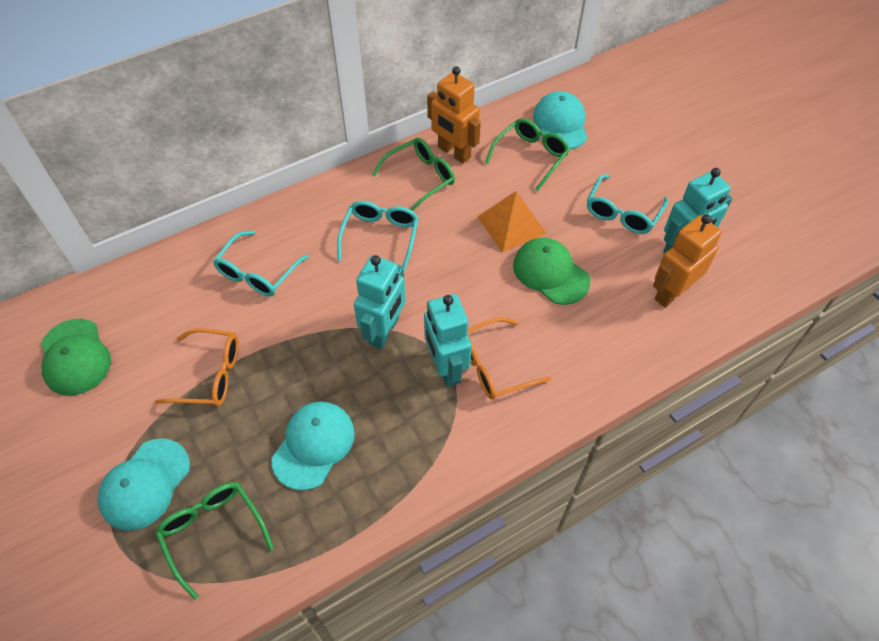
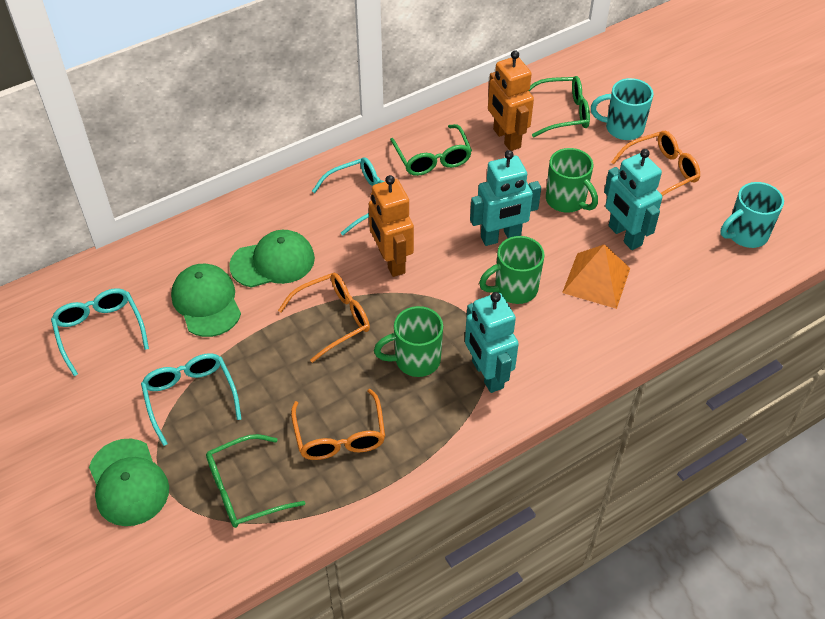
green cap: 2 -> 3
green mug: 0 -> 3
orange glasses: 2 -> 3
turquoise cap: 3 -> 0
turquoise mug: 0 -> 2

